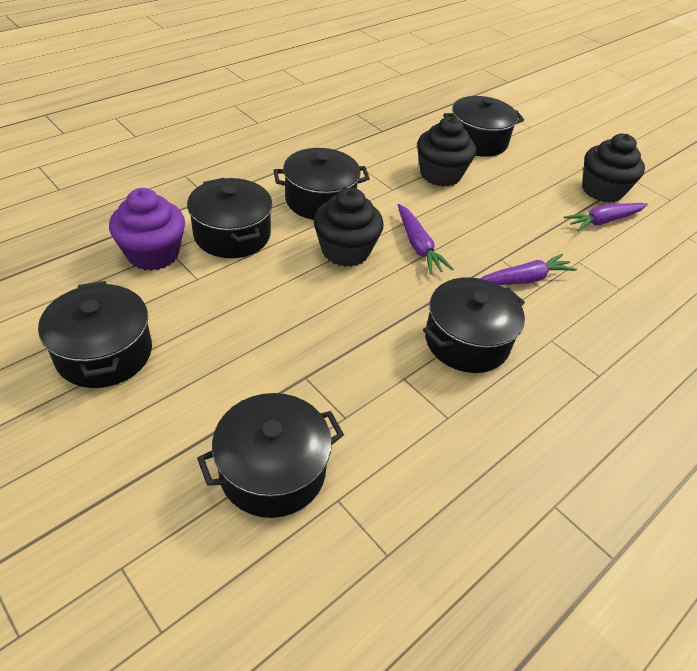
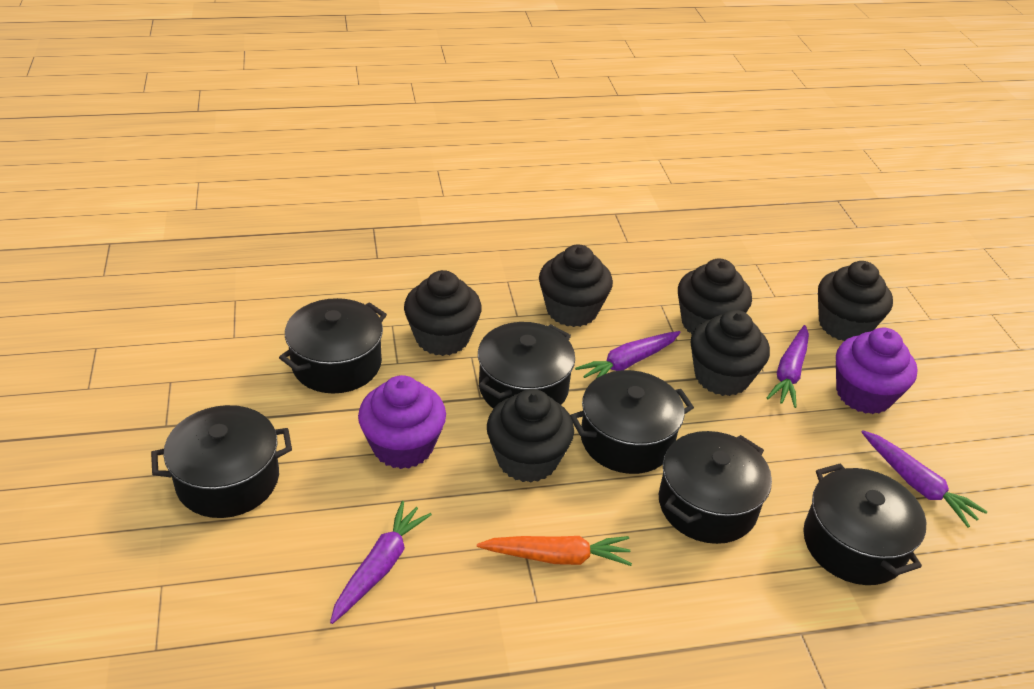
black cupcake: 3 -> 6
orange carrot: 0 -> 1
purple carrot: 3 -> 4
purple cupcake: 1 -> 2

